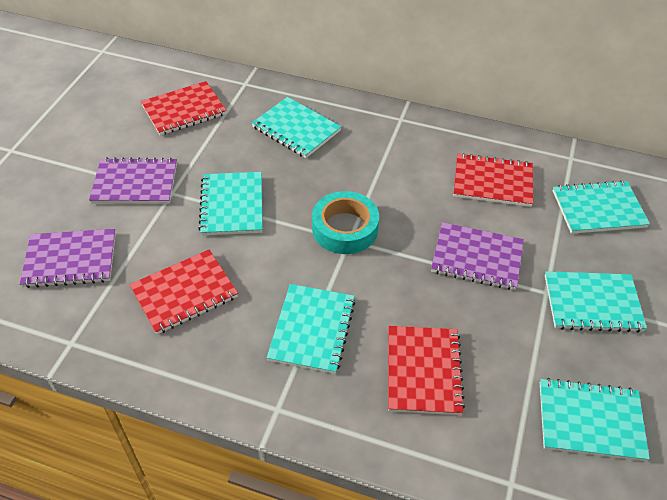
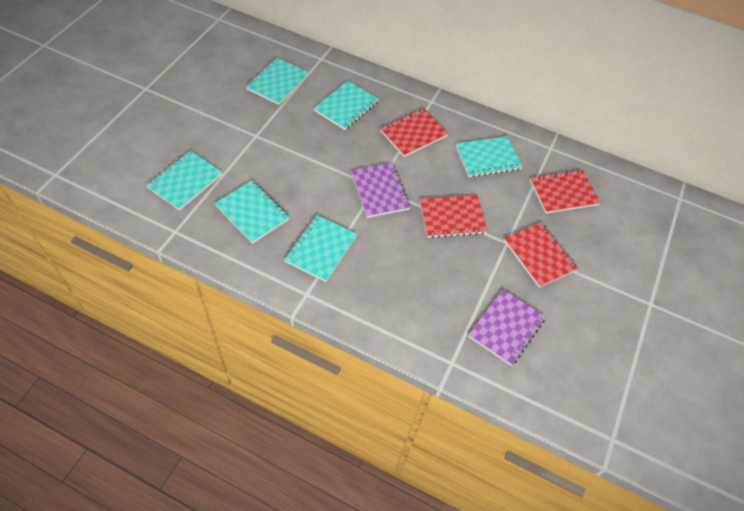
purple notebook: 3 -> 2
turquoise tape: 1 -> 0

